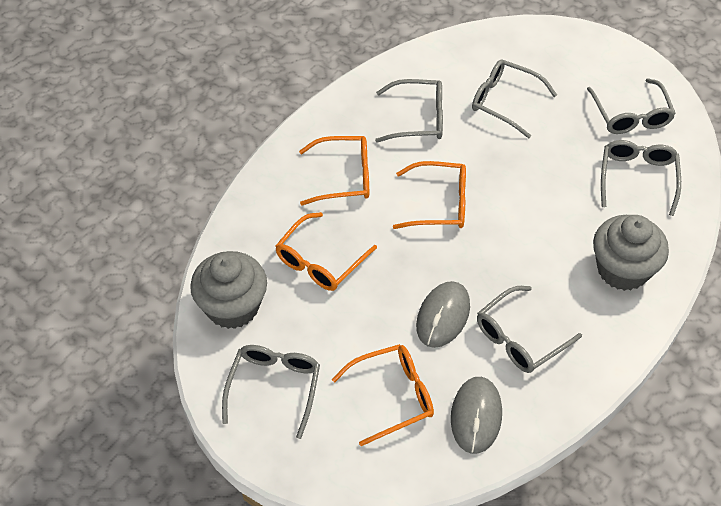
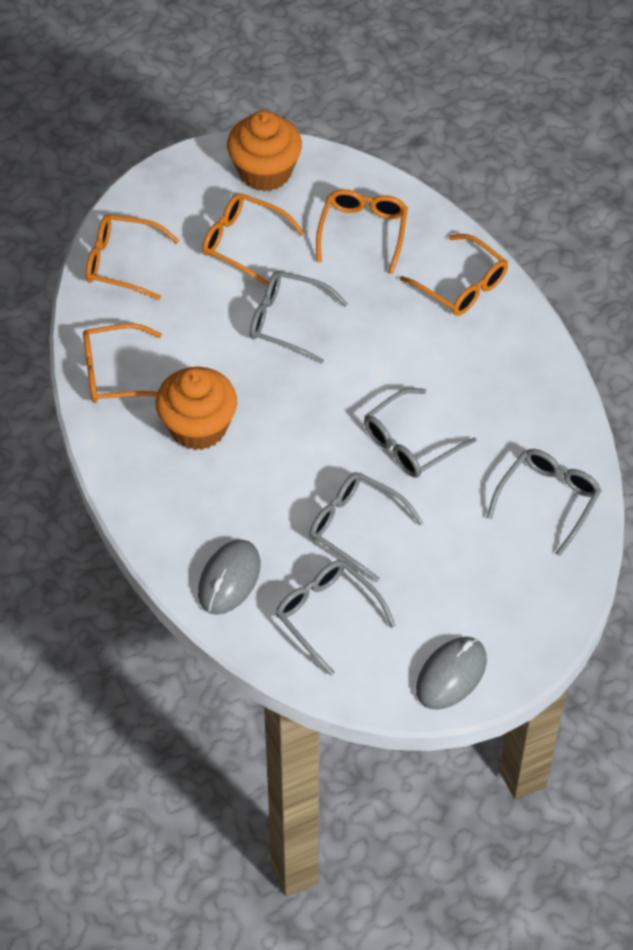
grey cupcake: 2 -> 0
grey glasses: 6 -> 5
orange cupcake: 0 -> 2
orange glasses: 4 -> 5

